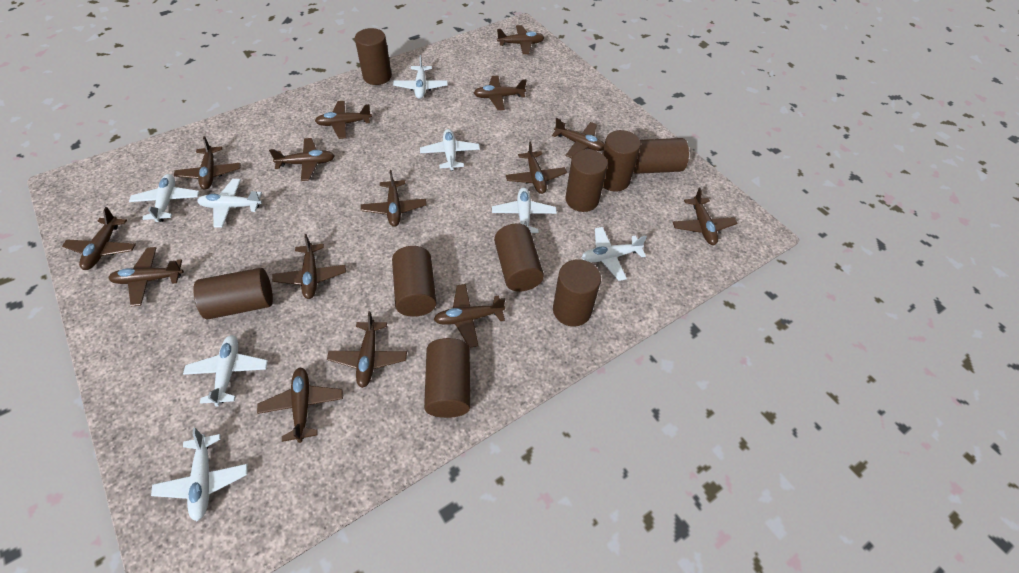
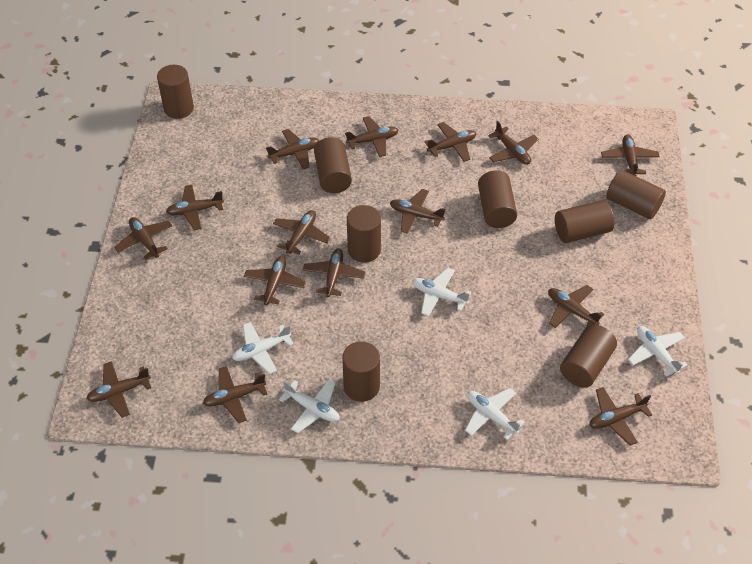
brown cylinder: 9 -> 8
white plane: 8 -> 5

